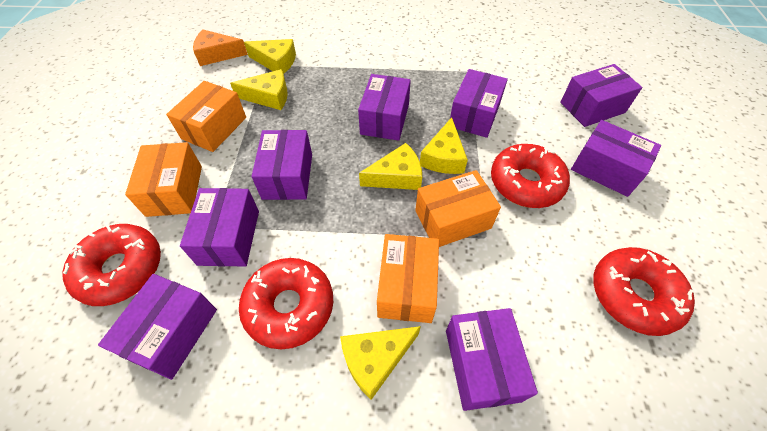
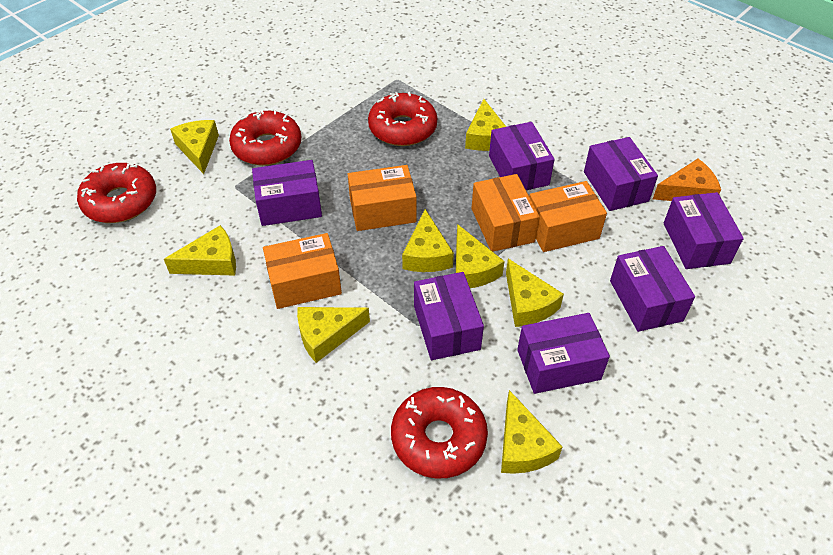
purple box: 8 -> 7
yellow cheese: 5 -> 8

